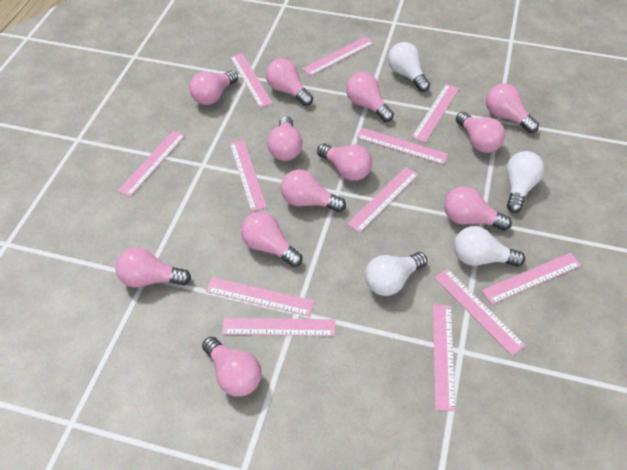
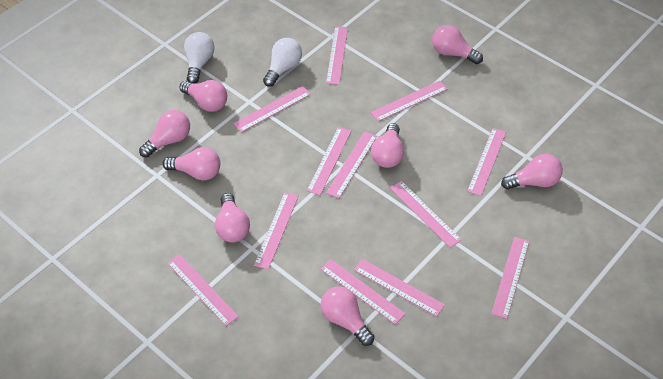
pink light bulb: 12 -> 8
white light bulb: 4 -> 2

